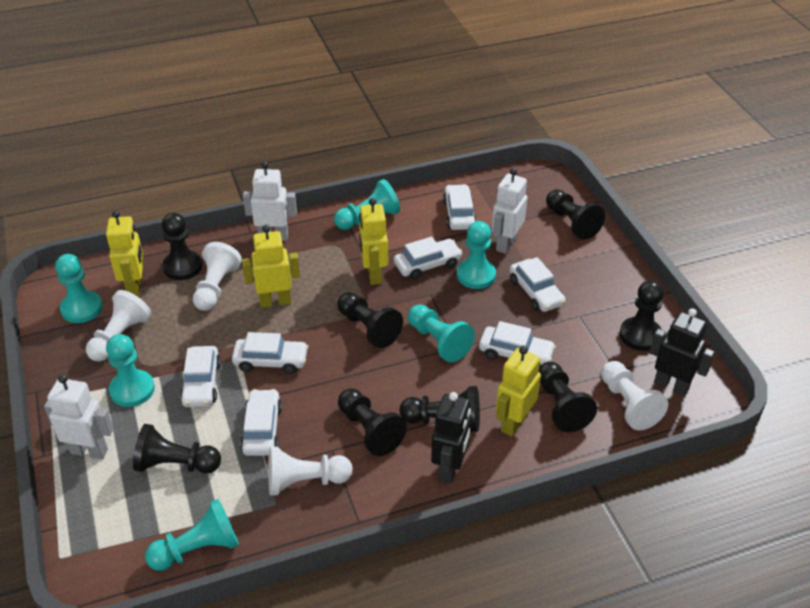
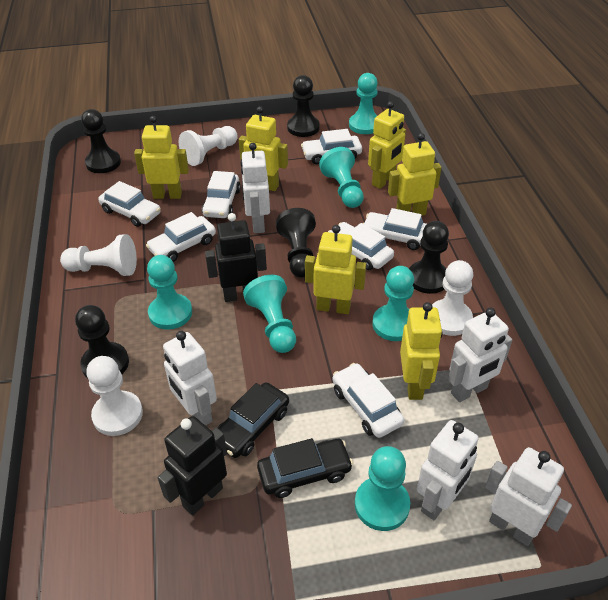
black car: 0 -> 2
black pawn: 8 -> 5
white robot: 3 -> 5
yellow robot: 4 -> 6

